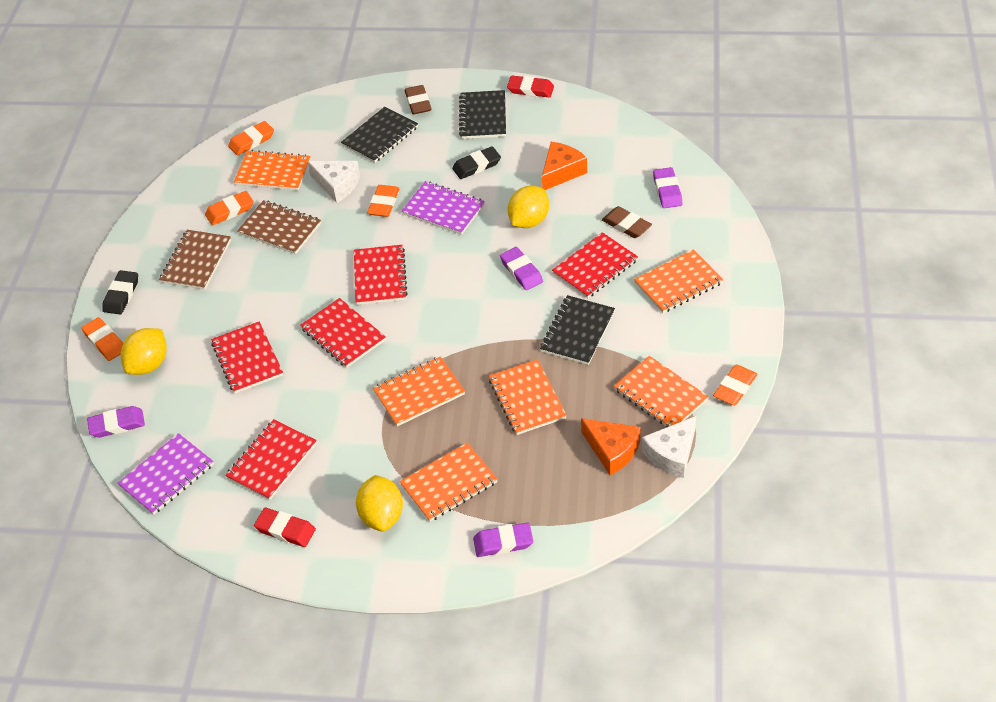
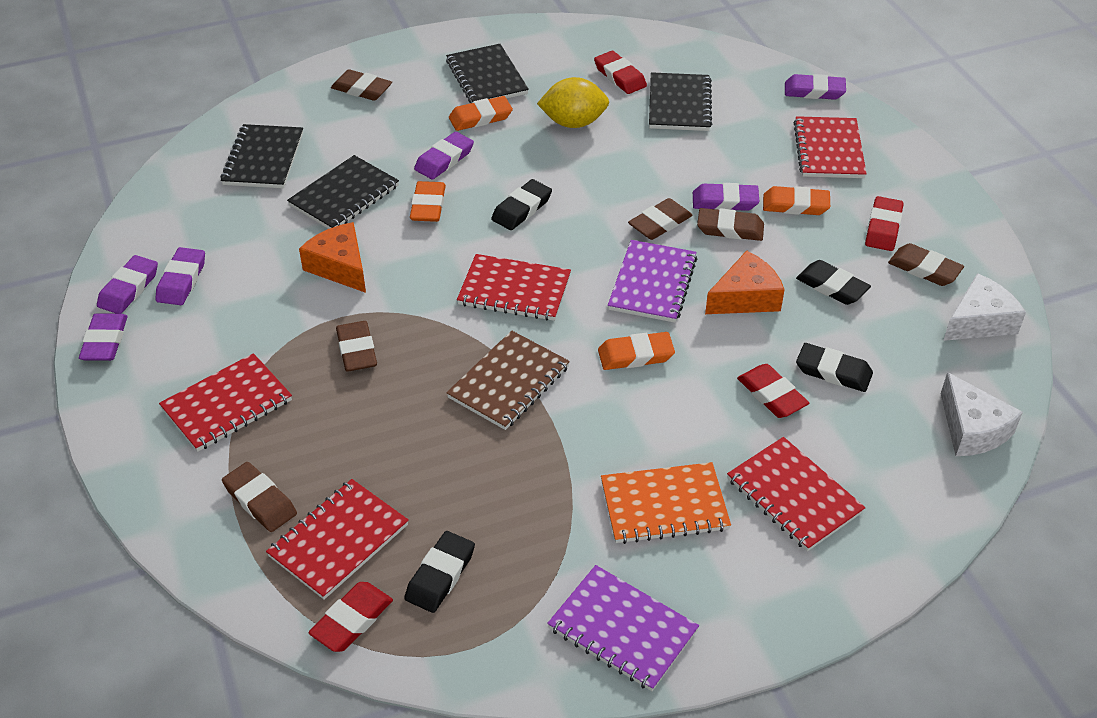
black eraser: 2 -> 4
black notebook: 3 -> 4
brown eraser: 2 -> 6
brown notebook: 2 -> 1
orange eraser: 5 -> 4
orange notebook: 6 -> 1
purple eraser: 4 -> 6
red eraser: 2 -> 4
yellow lemon: 3 -> 1

